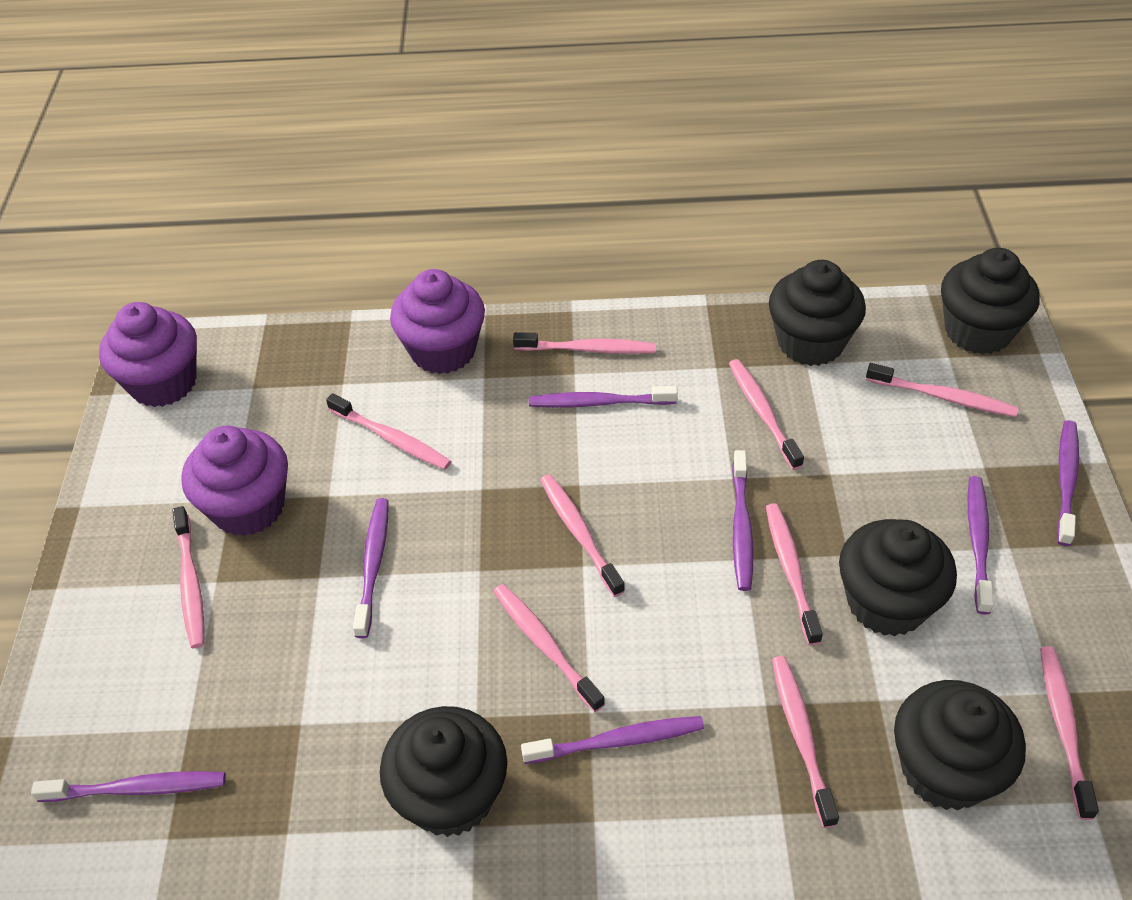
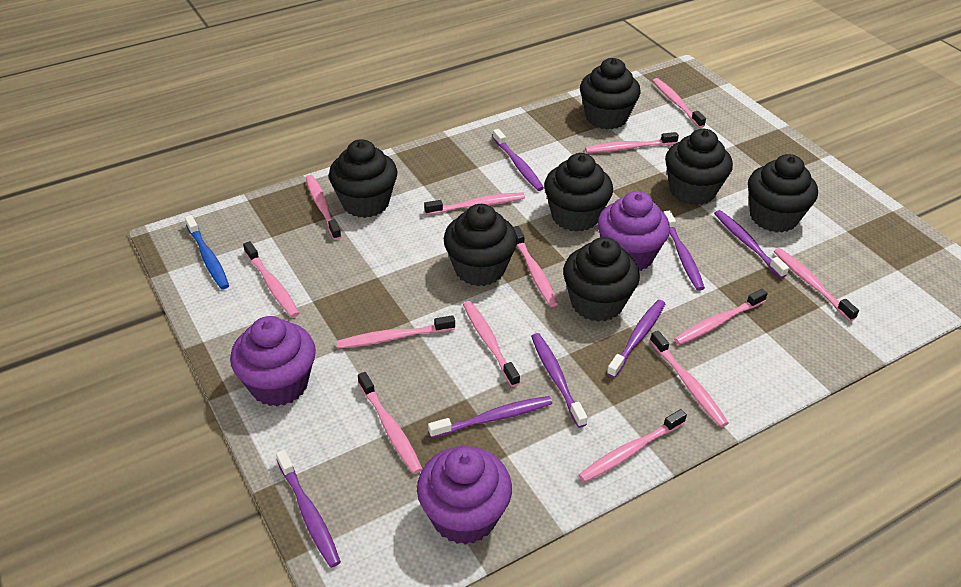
black cupcake: 5 -> 7
blue toothbrush: 0 -> 1
pink toothbrush: 10 -> 13

